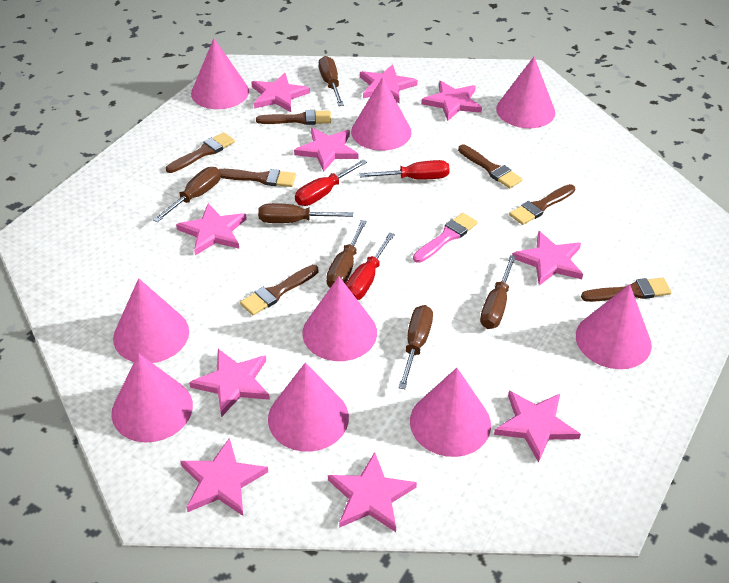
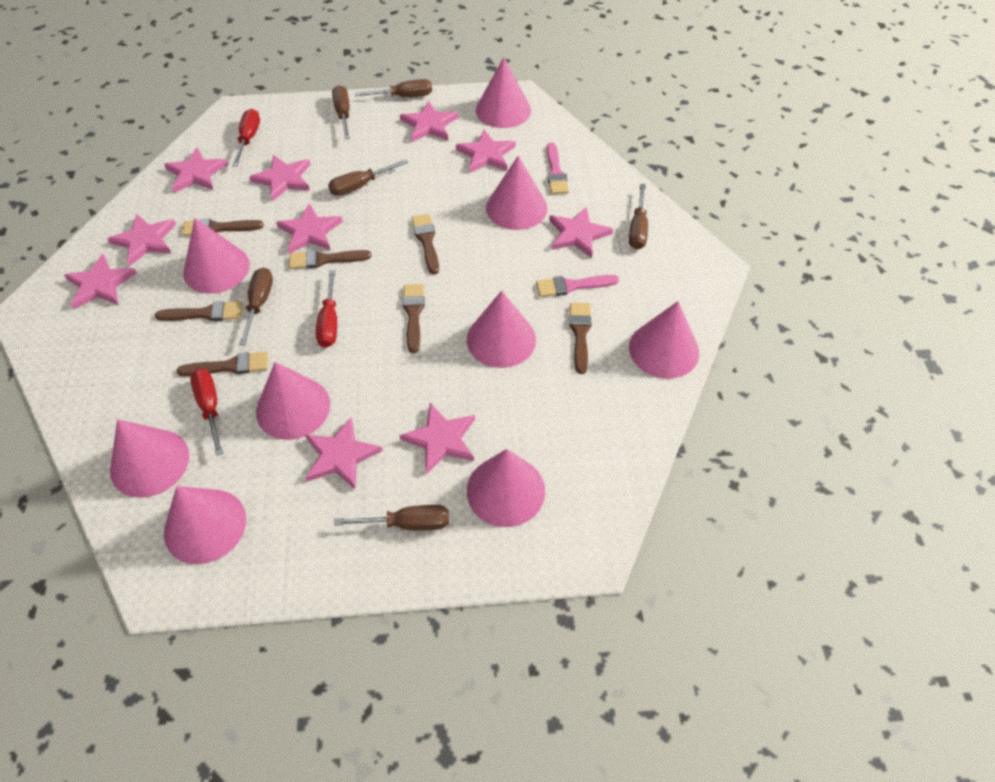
pink brush: 1 -> 2

